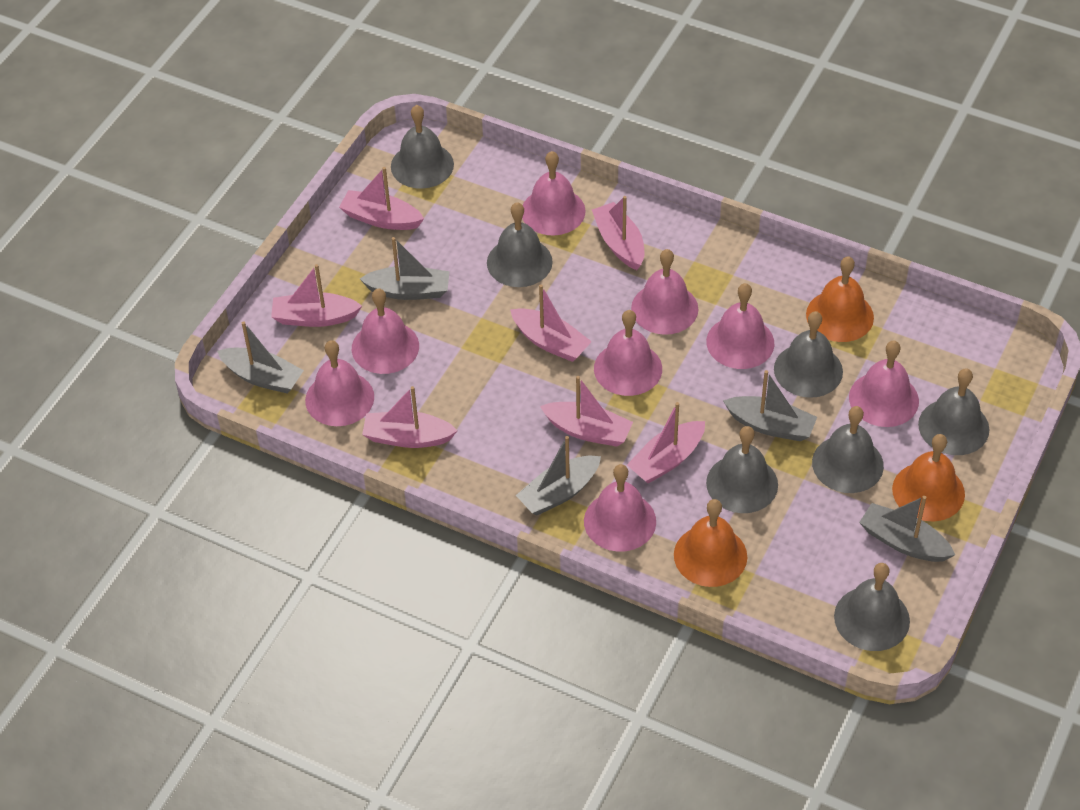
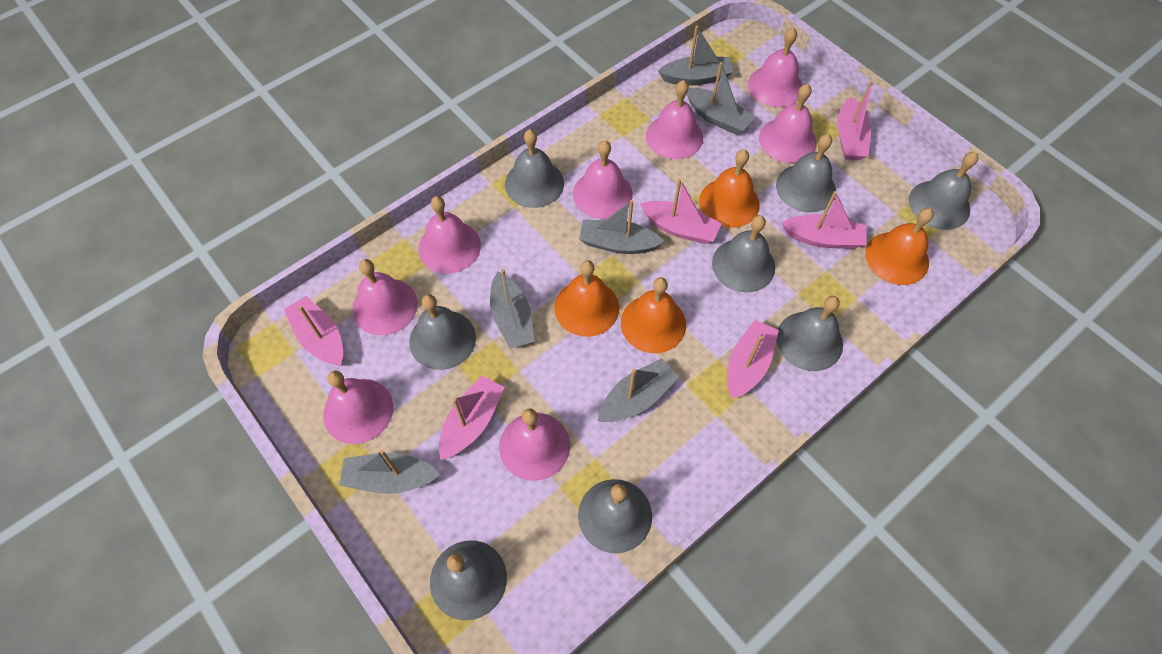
grey bell: 7 -> 8
grey boat: 5 -> 6
orange bell: 3 -> 4
pink boat: 7 -> 6

